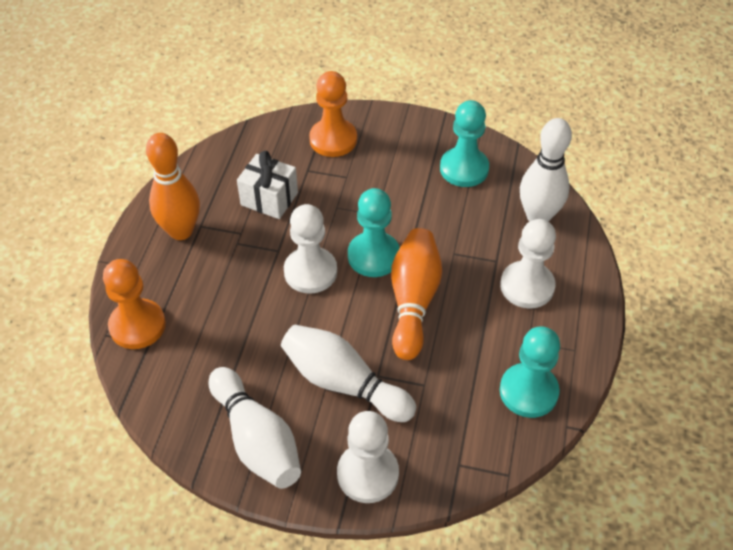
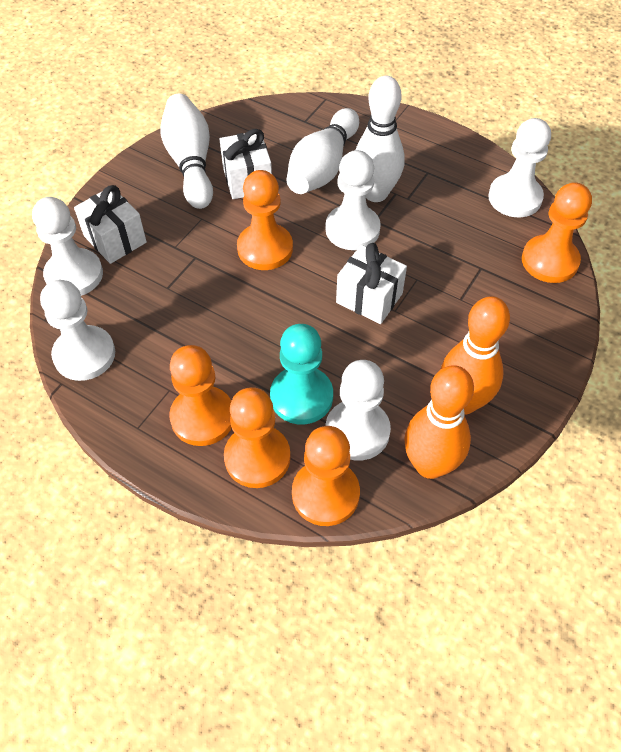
orange pawn: 2 -> 5
turquoise pawn: 3 -> 1
white gift: 1 -> 3
white pawn: 3 -> 5

